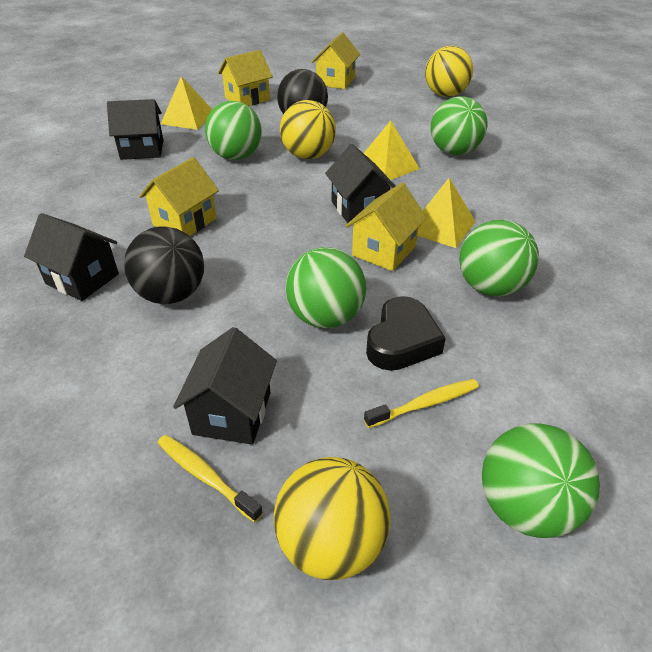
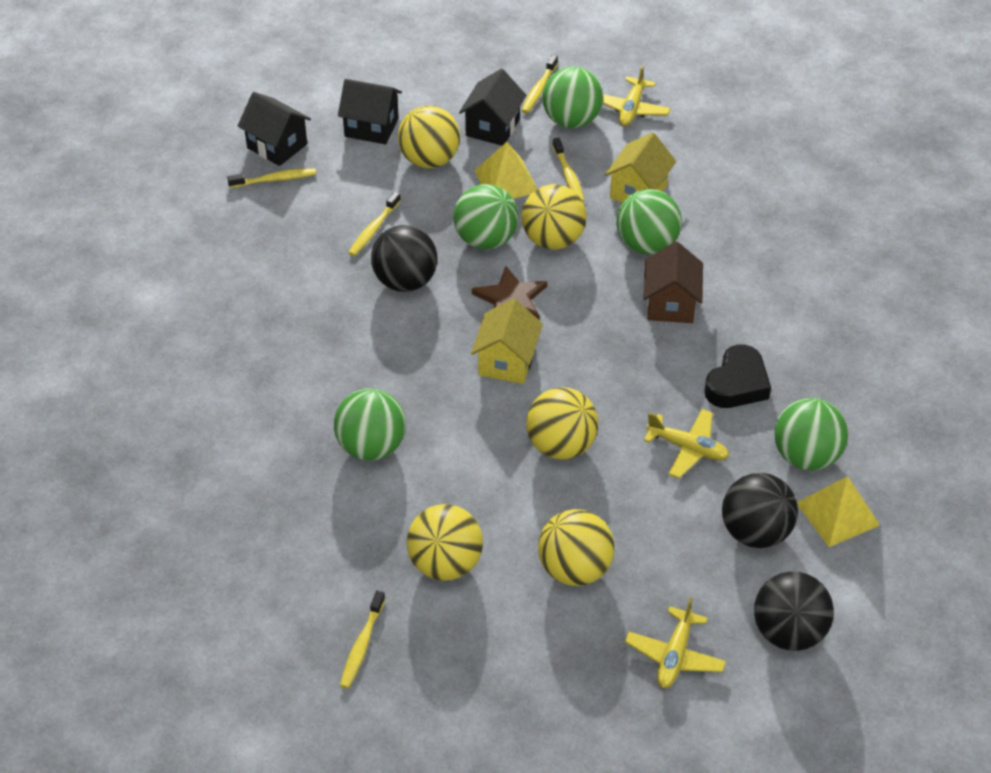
black ball: 2 -> 3
black house: 4 -> 3
brown house: 0 -> 1
brown star: 0 -> 1
yellow ball: 3 -> 5
yellow house: 4 -> 2
yellow plane: 0 -> 3
yellow pyramid: 3 -> 2
yellow toothbrush: 2 -> 5

